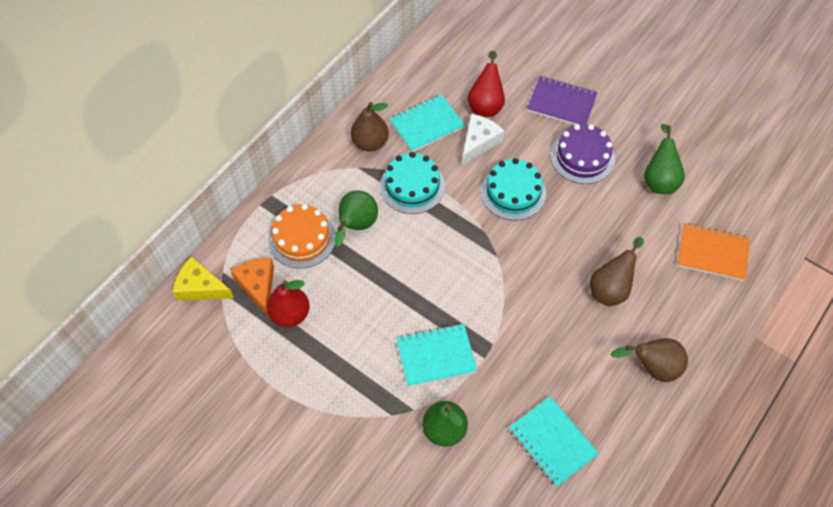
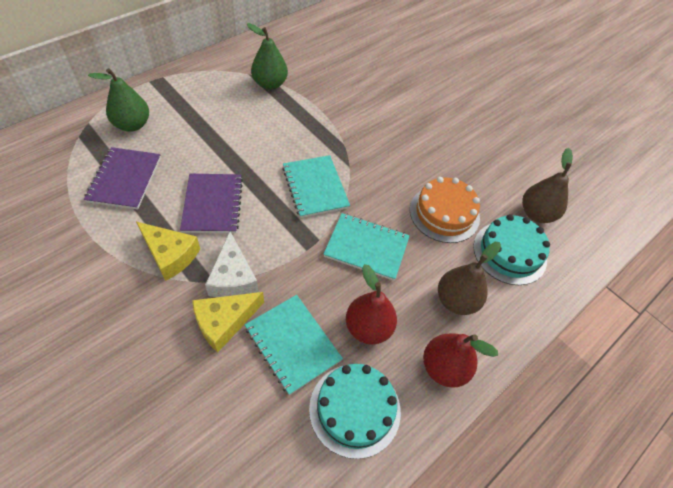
brown pear: 3 -> 2
green pear: 3 -> 2
orange cheese: 1 -> 0
orange notebook: 1 -> 0
purple cake: 1 -> 0
purple notebook: 1 -> 2
yellow cheese: 1 -> 2

